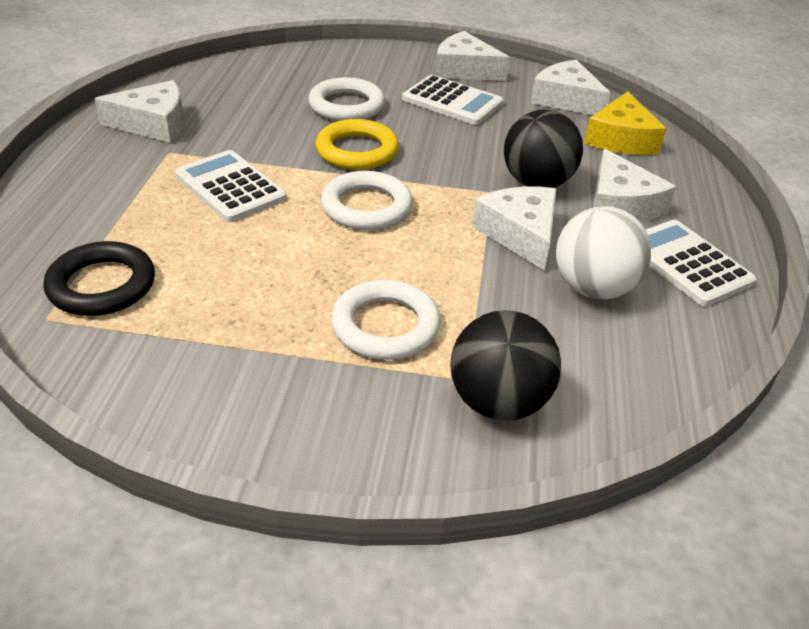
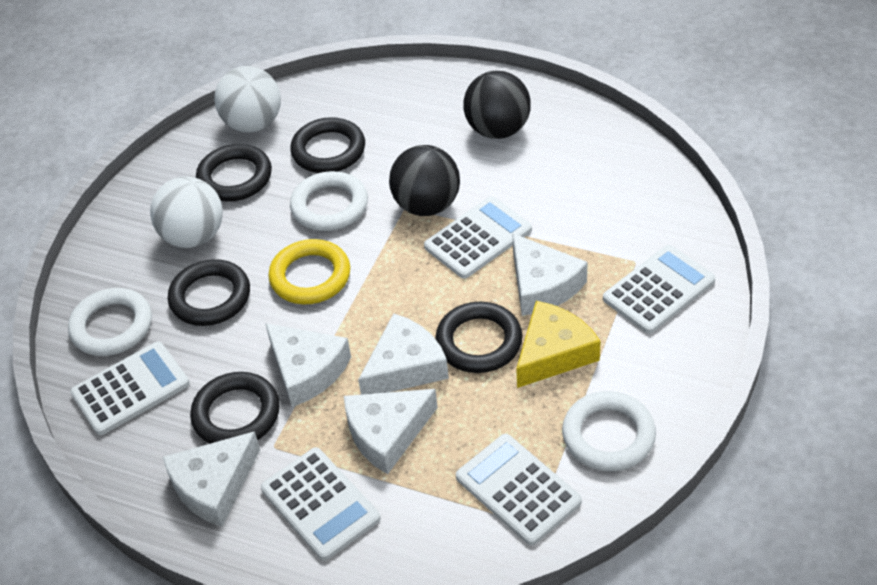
black ring: 1 -> 5
white ball: 1 -> 2
white calculator: 3 -> 5

